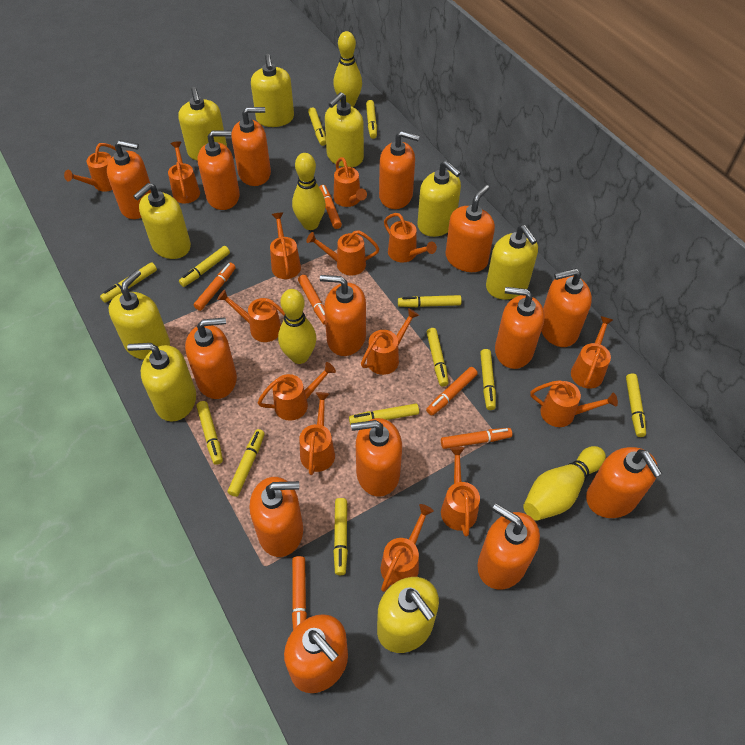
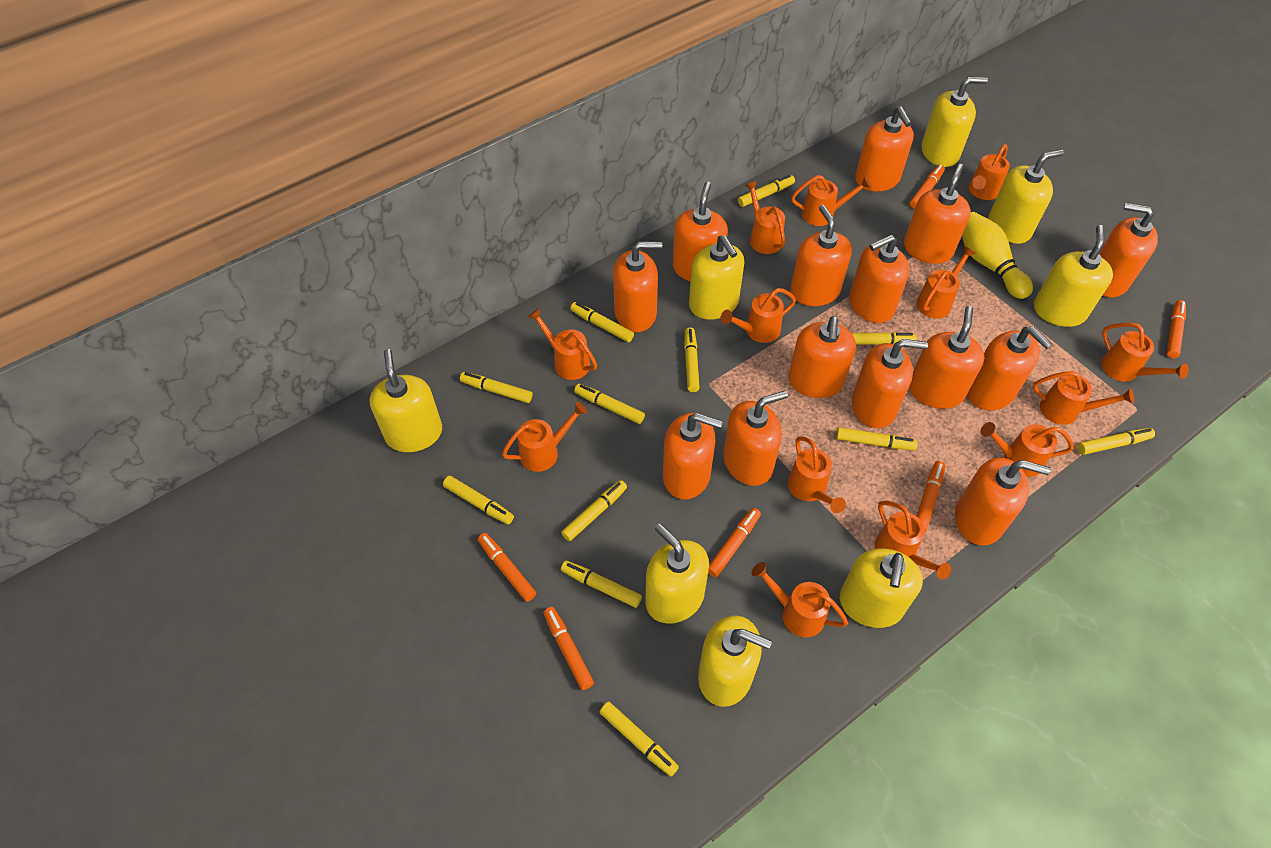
orange watering can: 14 -> 13
yellow bowling pin: 4 -> 1
yellow soap dispenser: 9 -> 8

